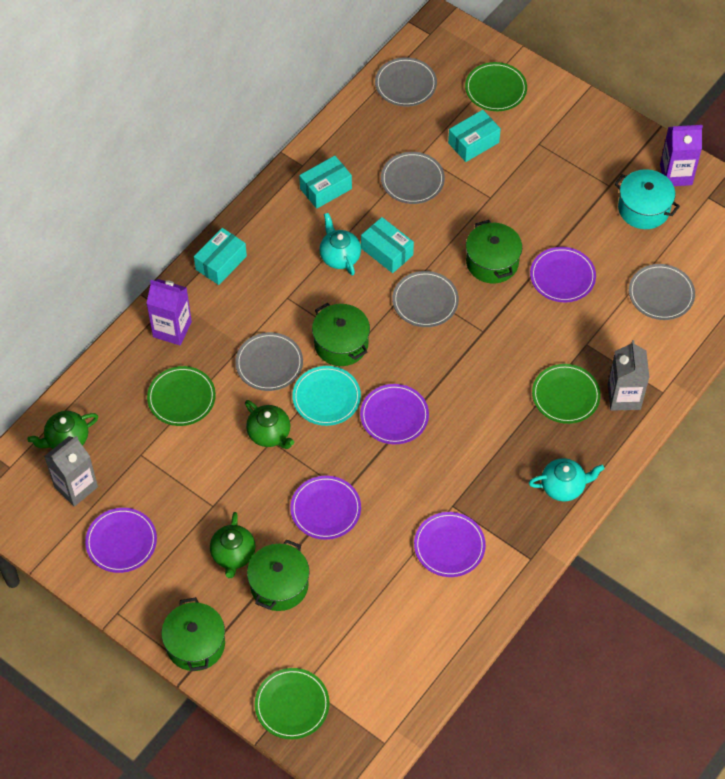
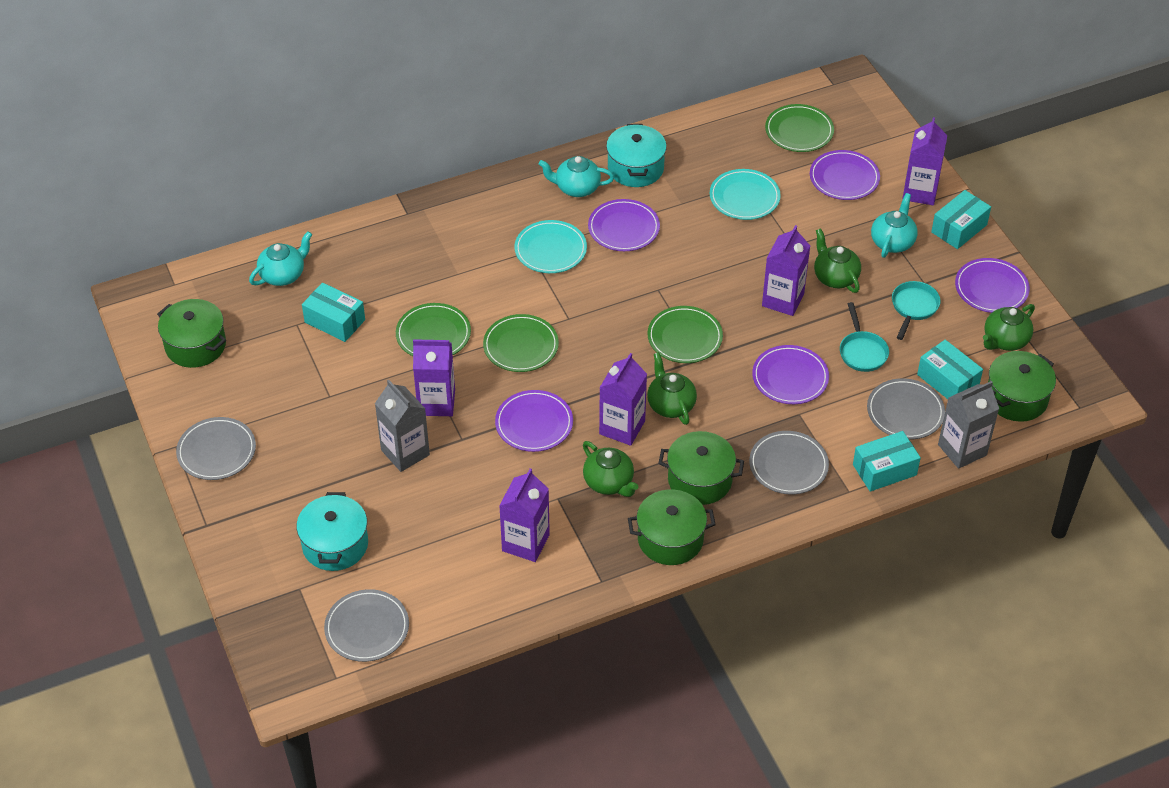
green teapot: 3 -> 4
grey plate: 5 -> 4
purple carton: 2 -> 5
turquoise pan: 0 -> 2
turquoise plate: 1 -> 2
turquoise pot: 1 -> 2
turquoise teapot: 2 -> 3

